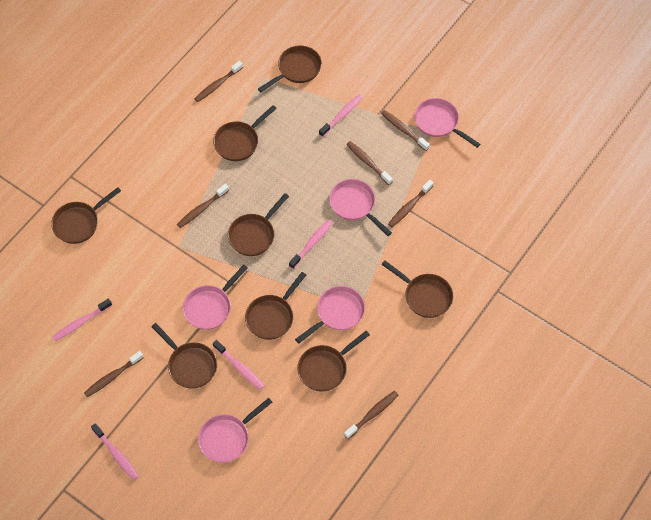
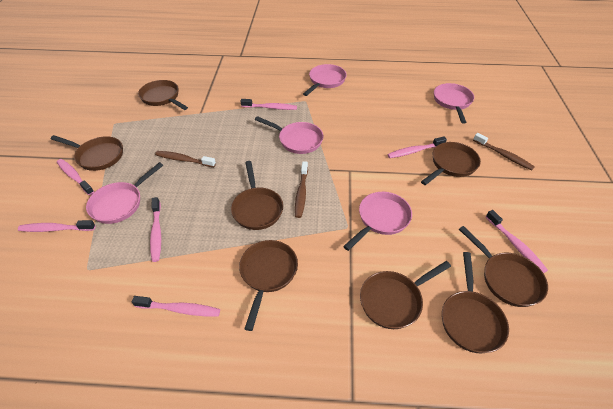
brown toothbrush: 7 -> 3
pink toothbrush: 5 -> 7

